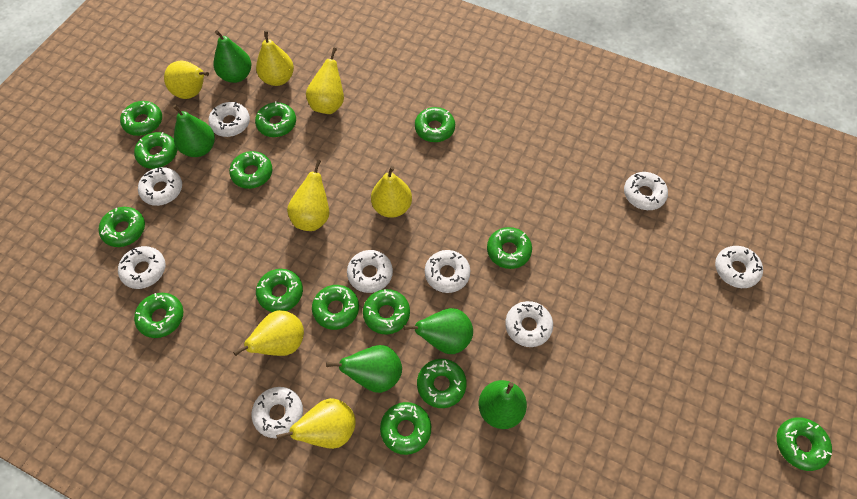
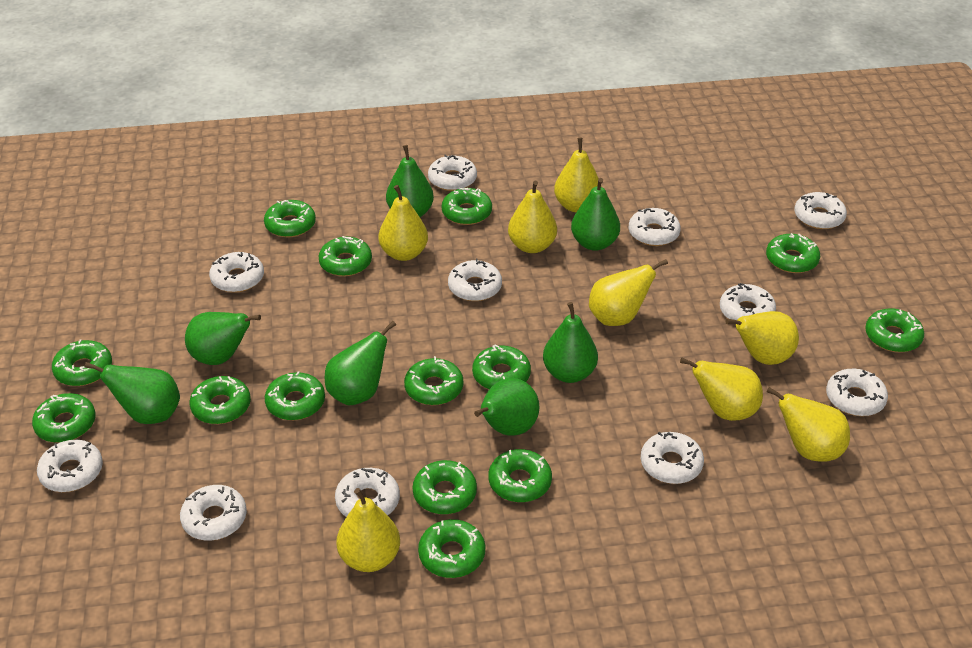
green pear: 5 -> 7
white donut: 9 -> 11
yellow pear: 7 -> 8

